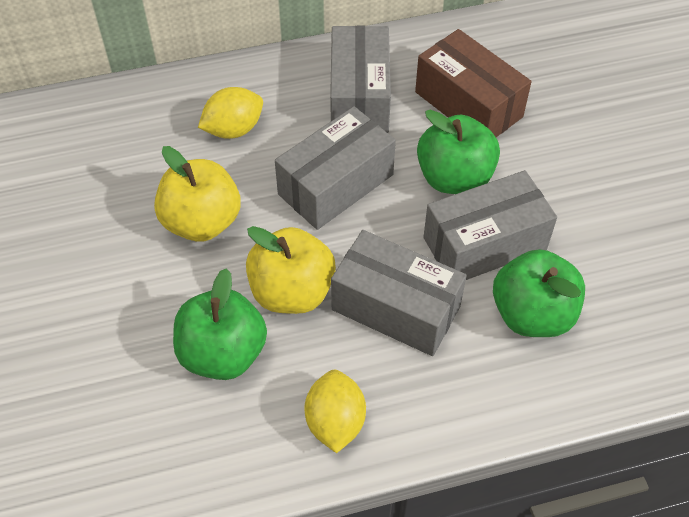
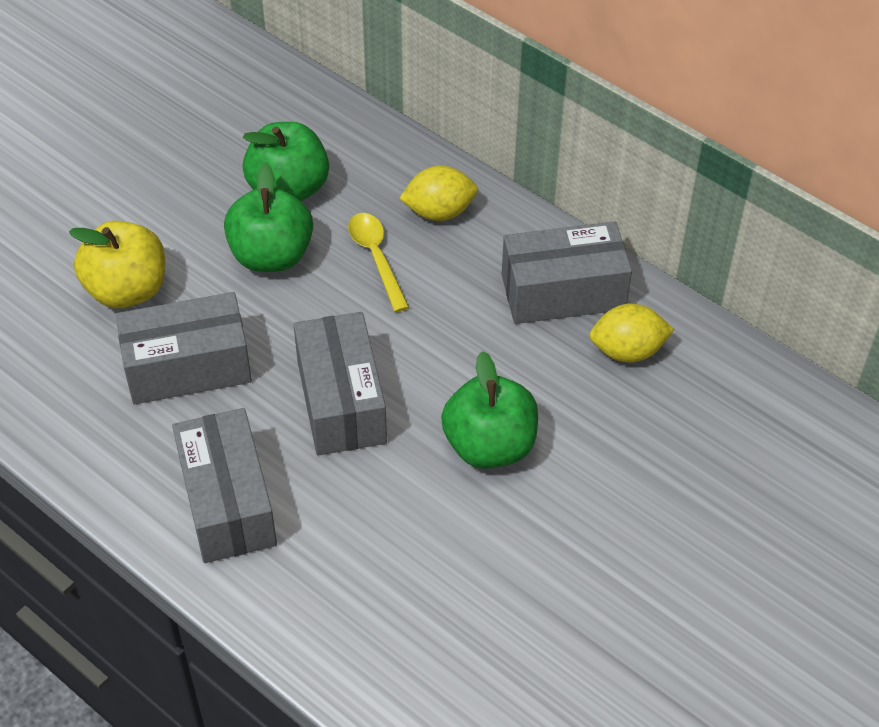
brown box: 1 -> 0
yellow apple: 2 -> 1
yellow spoon: 0 -> 1

